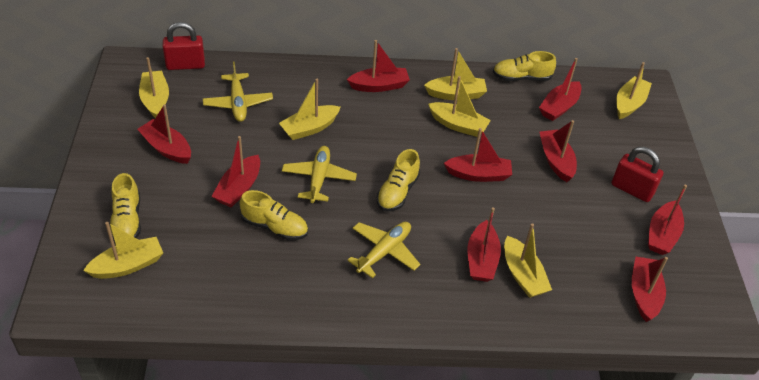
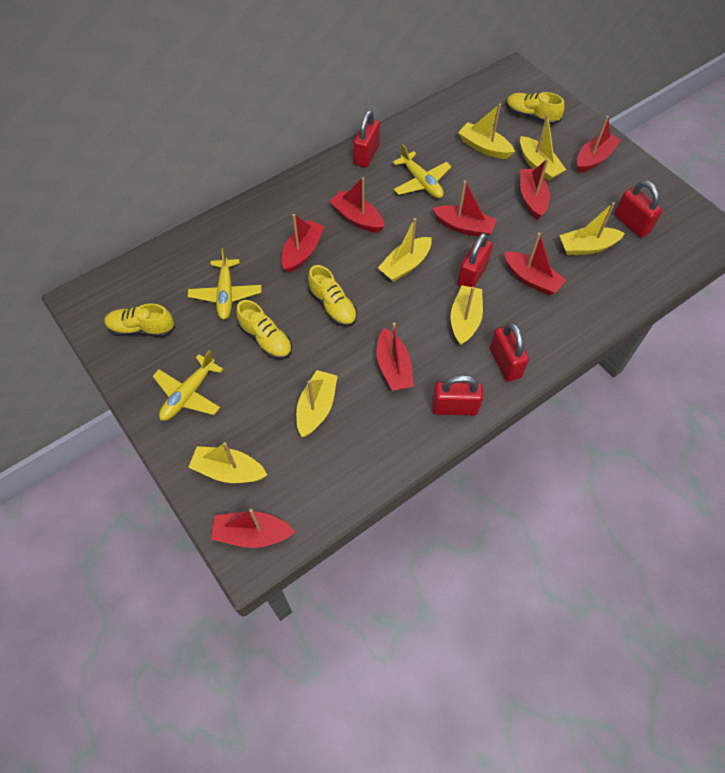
red boat: 9 -> 8
red padlock: 2 -> 5

